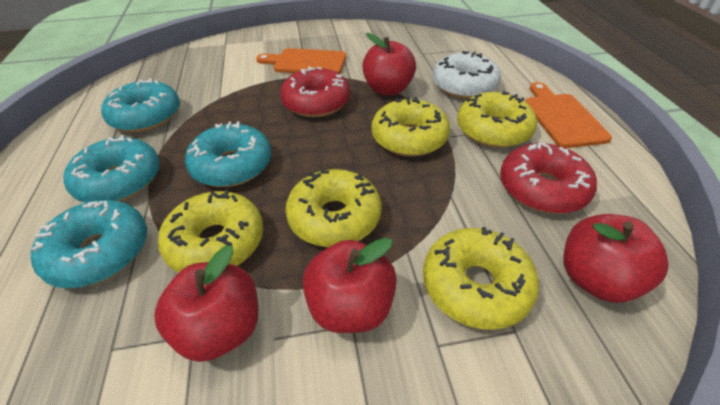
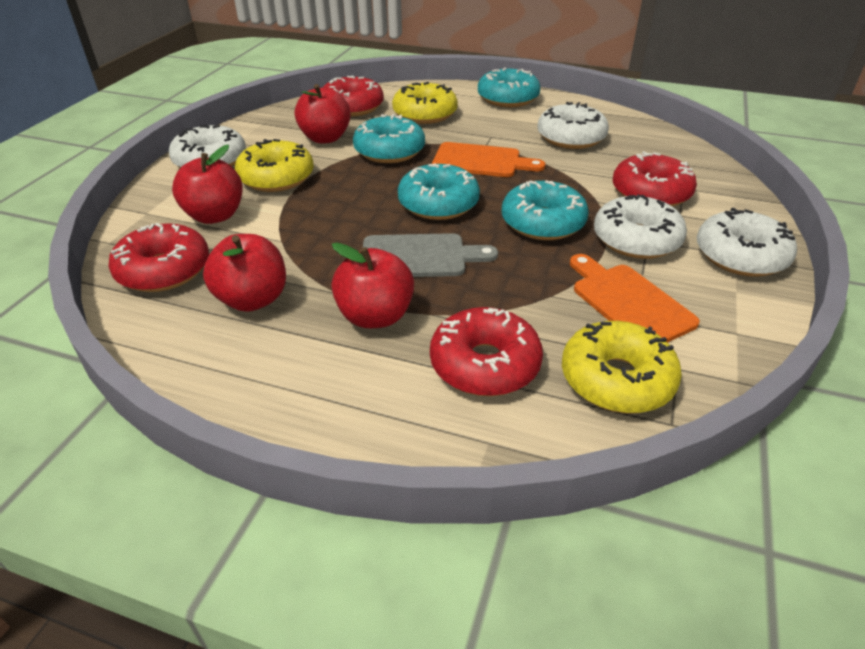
grey cutting board: 0 -> 1
red donut: 2 -> 4
white donut: 1 -> 4
yellow donut: 5 -> 3

